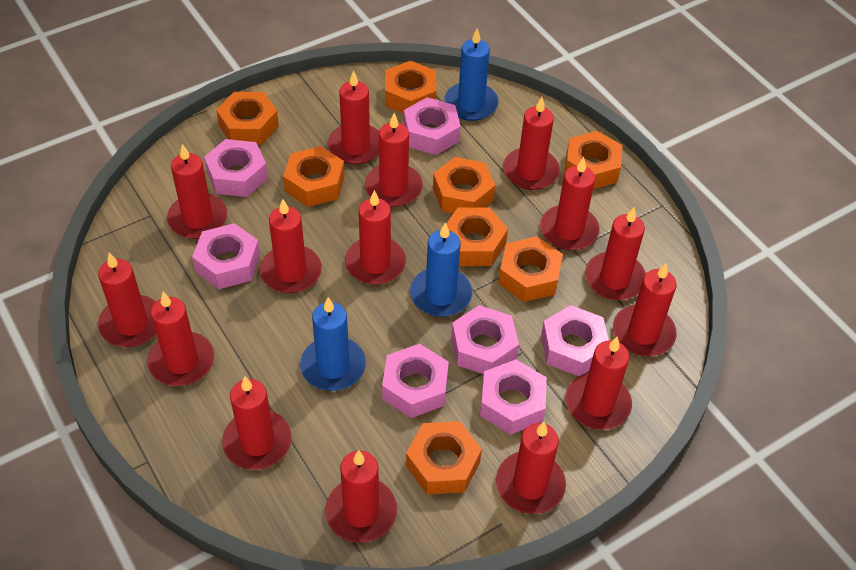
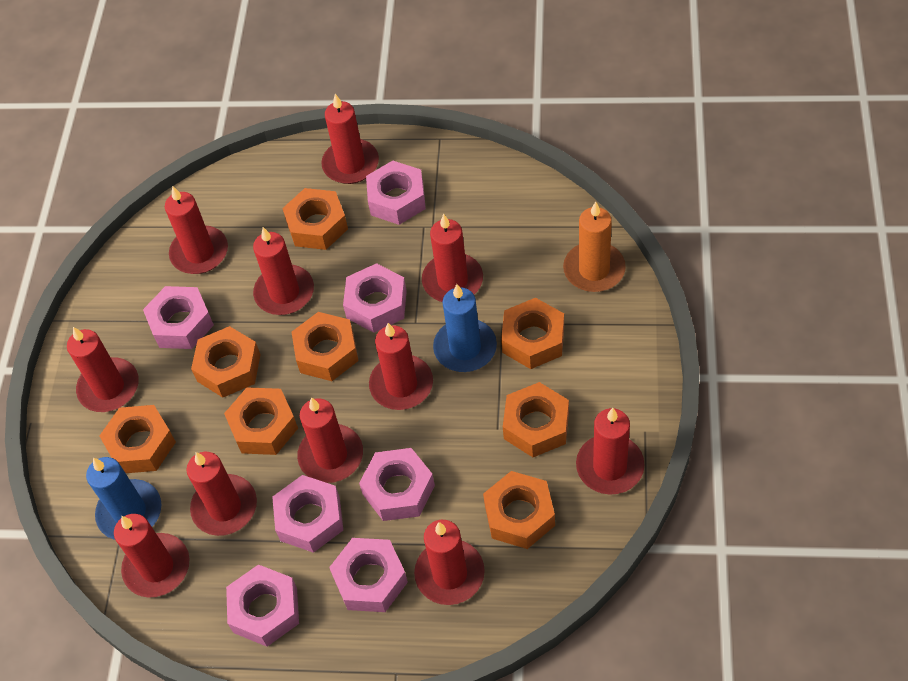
blue candle: 3 -> 2
orange candle: 0 -> 1
red candle: 15 -> 11

